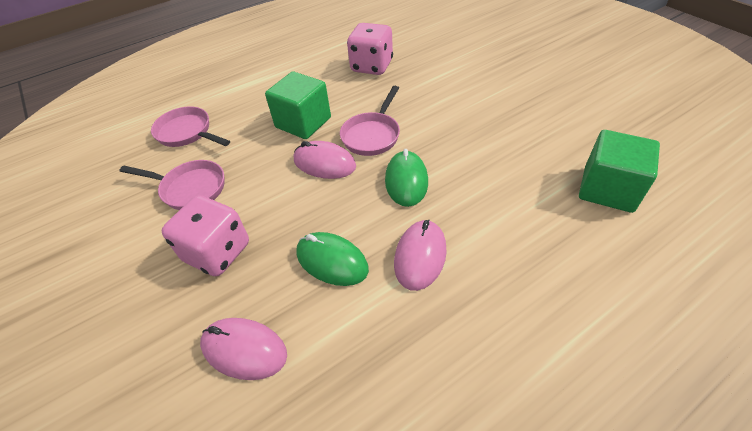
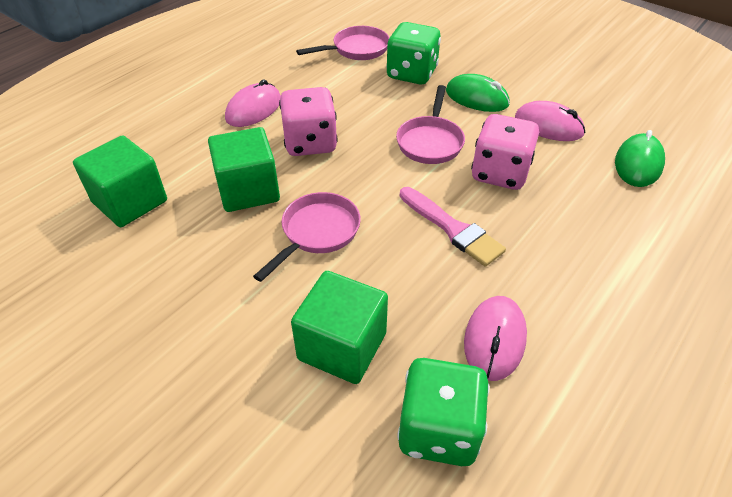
green cube: 2 -> 3
green dice: 0 -> 2
pink brush: 0 -> 1

